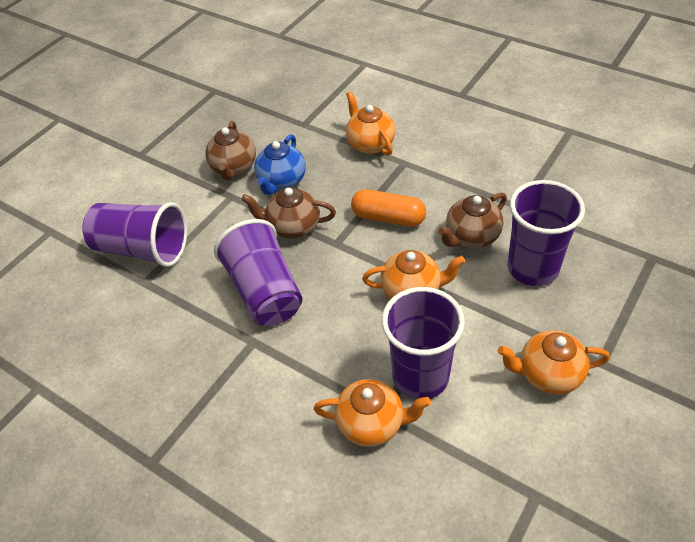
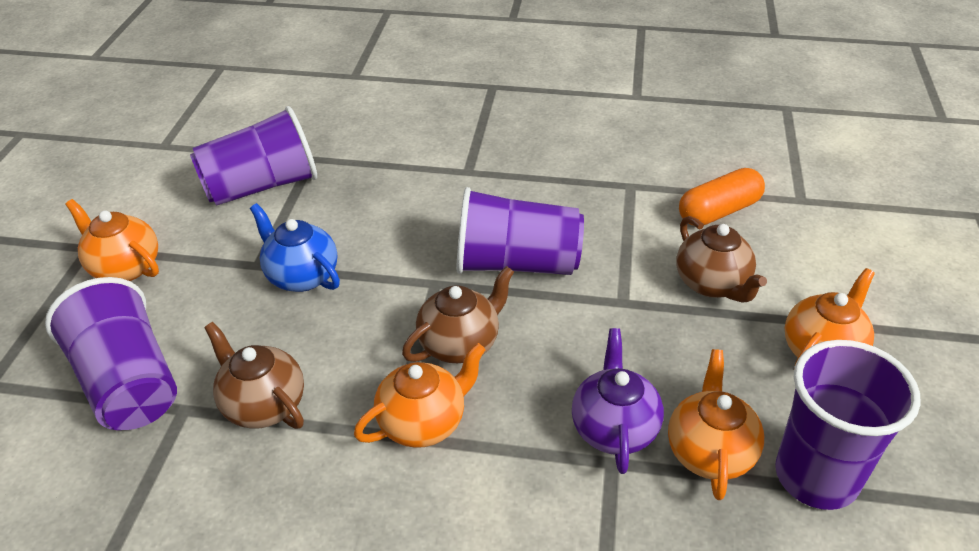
purple teapot: 0 -> 1

